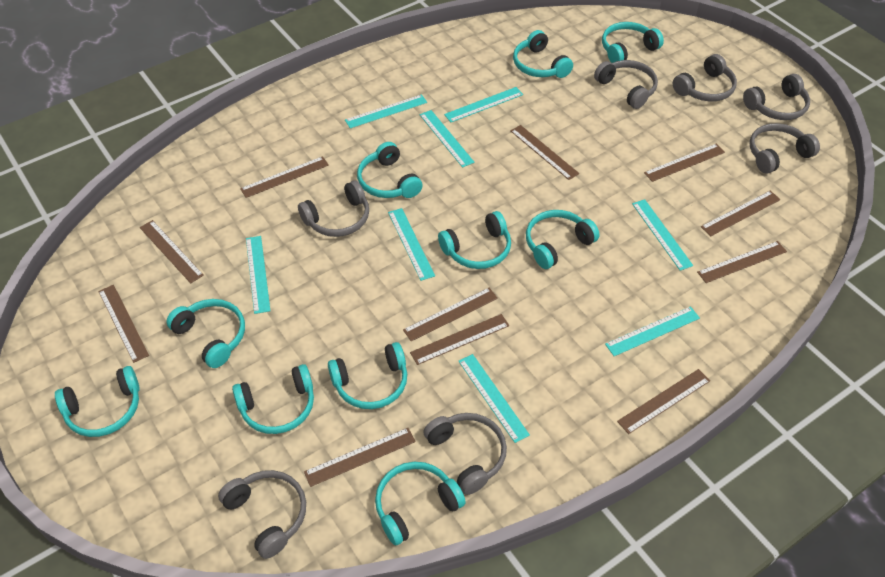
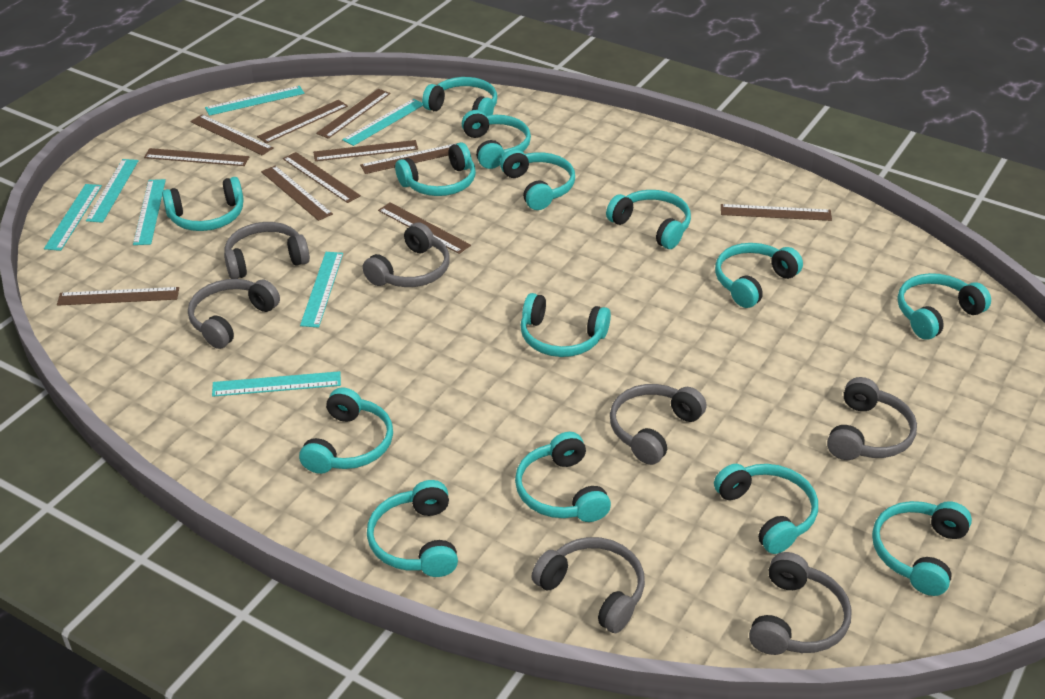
turquoise headphones: 10 -> 14
turquoise ruler: 8 -> 7

